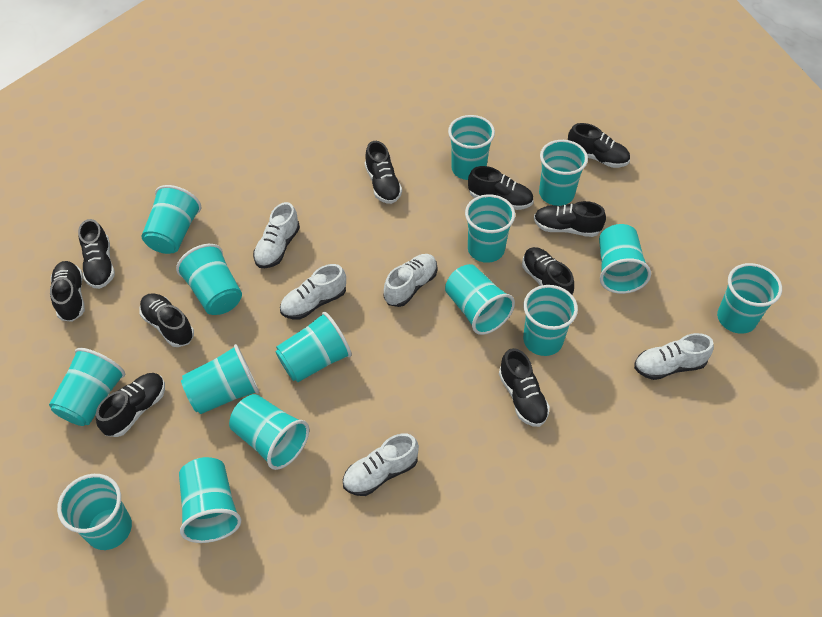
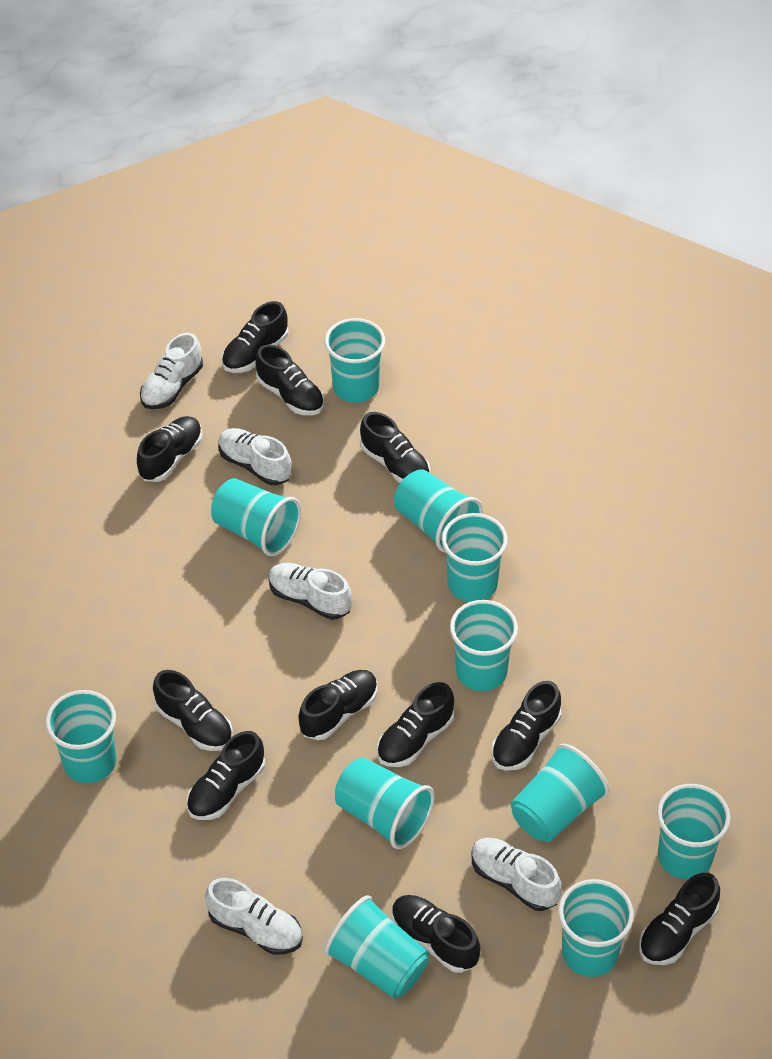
black shoe: 10 -> 11
turquoise cup: 15 -> 11

